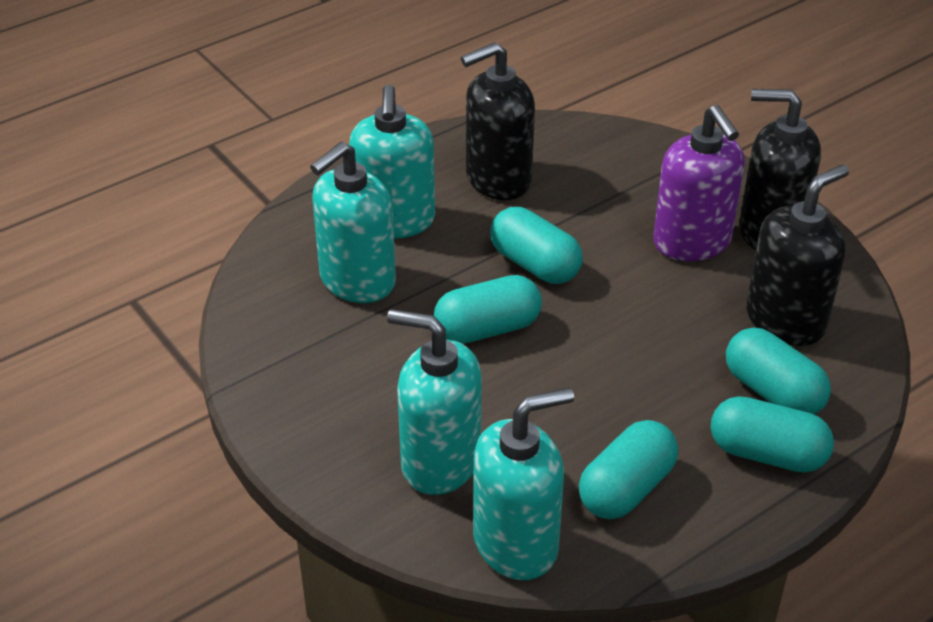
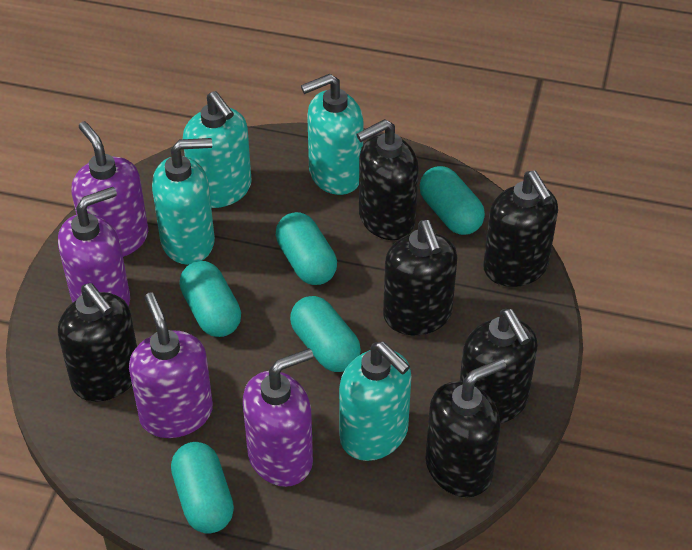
black soap dispenser: 3 -> 6
purple soap dispenser: 1 -> 4

